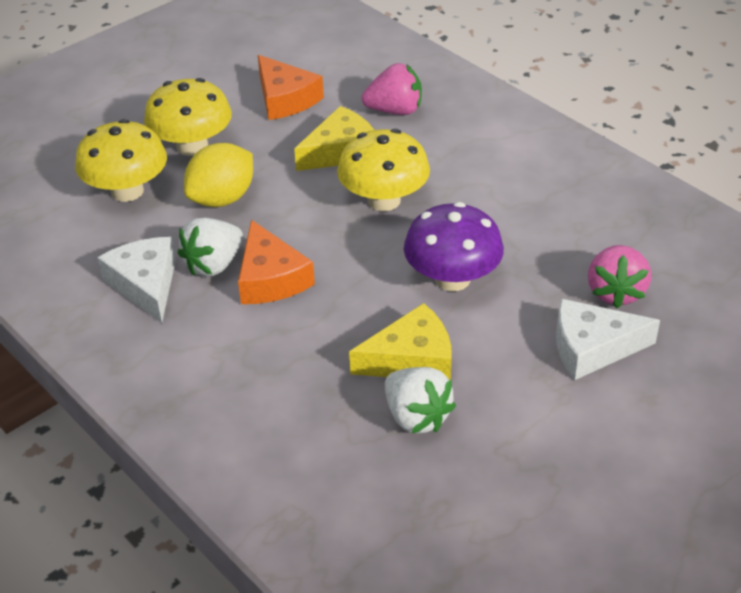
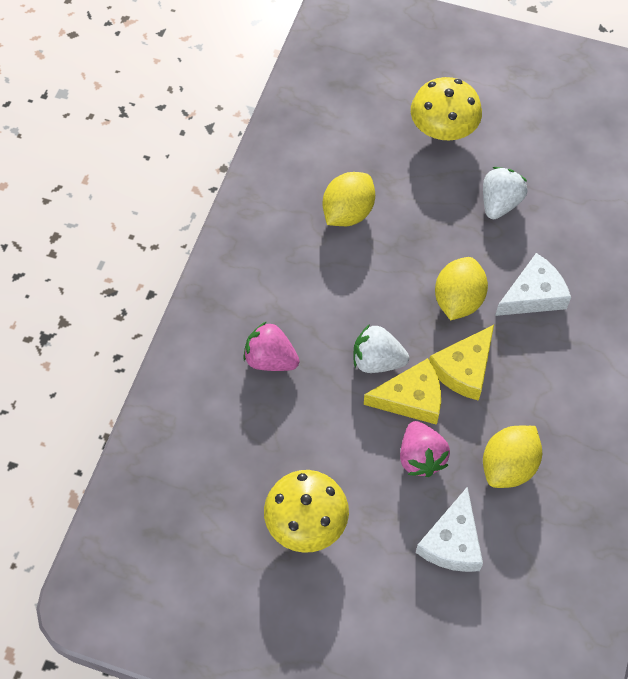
orange cheese: 2 -> 0
purple mushroom: 1 -> 0
yellow lemon: 1 -> 3
yellow mushroom: 3 -> 2

